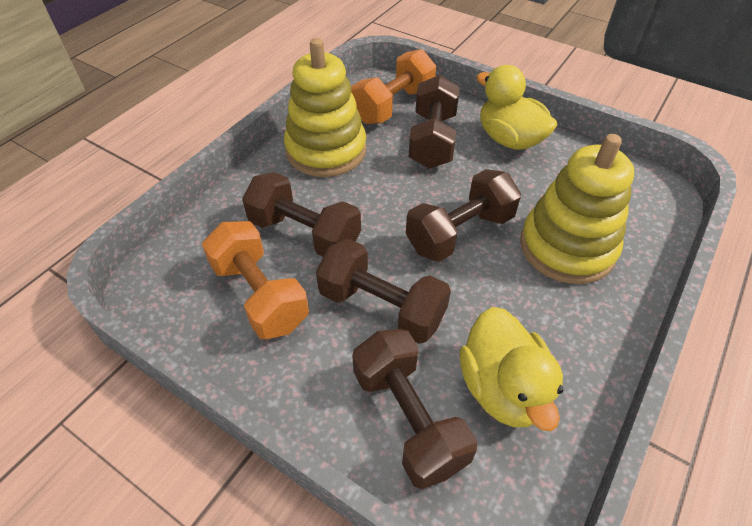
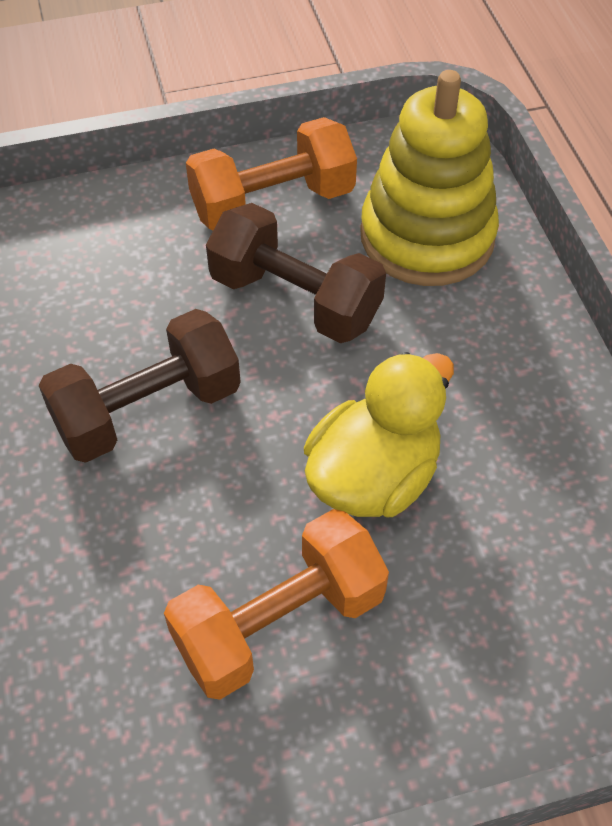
brown dumbbell: 5 -> 2
yellow duck: 2 -> 1
yellow stacking toy: 2 -> 1

